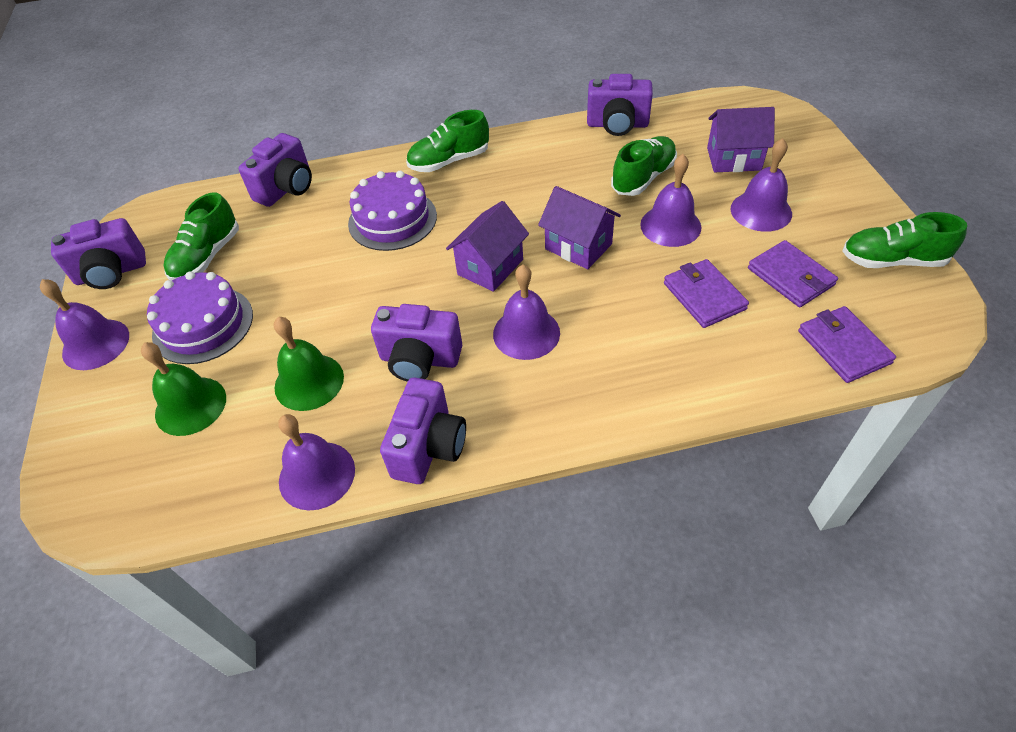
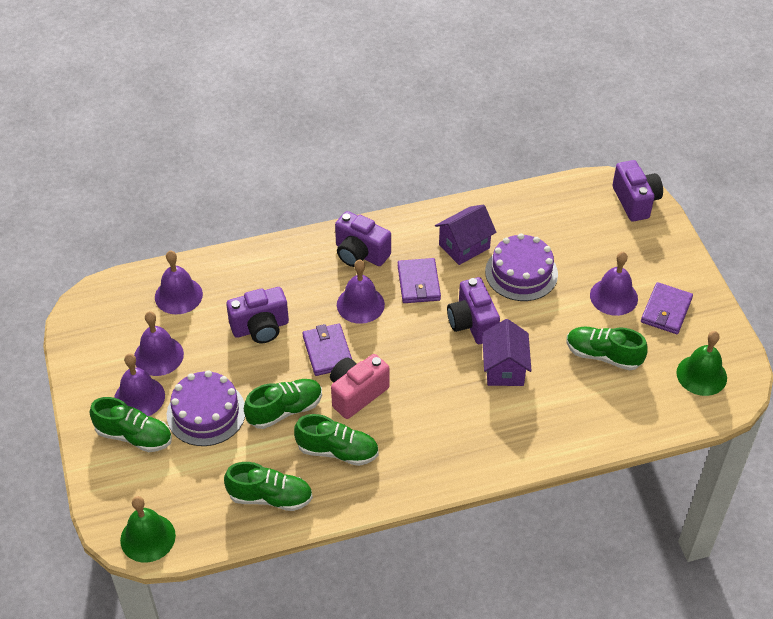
green shoe: 4 -> 5
pink camera: 0 -> 1
purple camera: 5 -> 4
purple house: 3 -> 2

